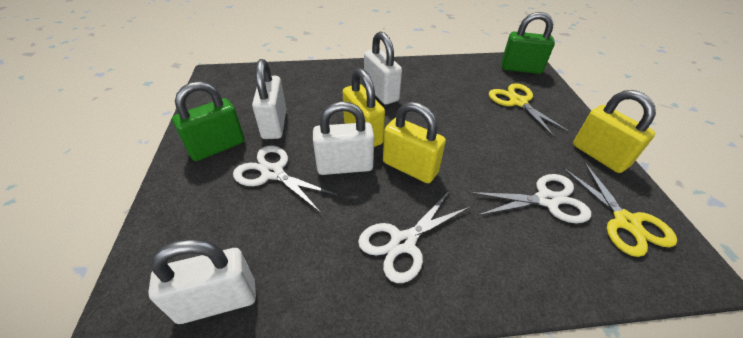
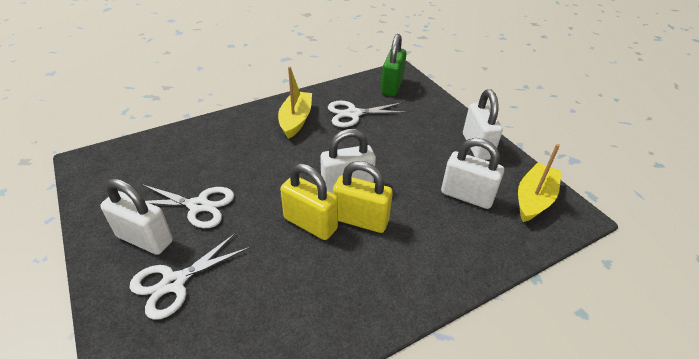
green padlock: 2 -> 1
yellow boat: 0 -> 2
yellow padlock: 3 -> 2
yellow scissors: 2 -> 0

